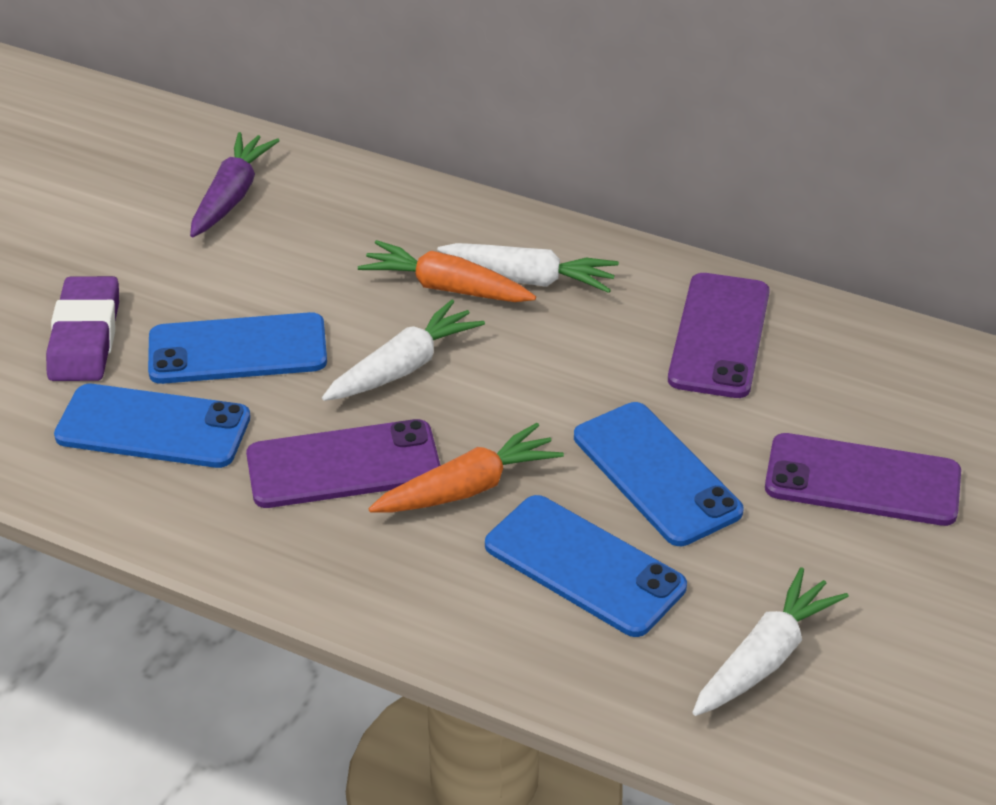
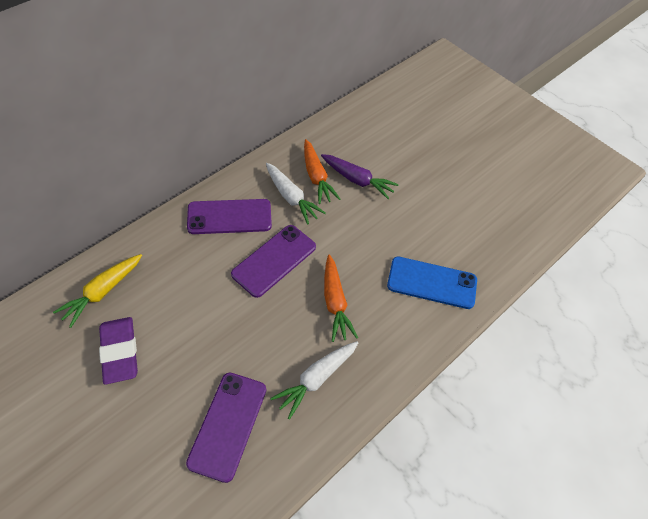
blue phone: 4 -> 1
white carrot: 3 -> 2
yellow carrot: 0 -> 1

